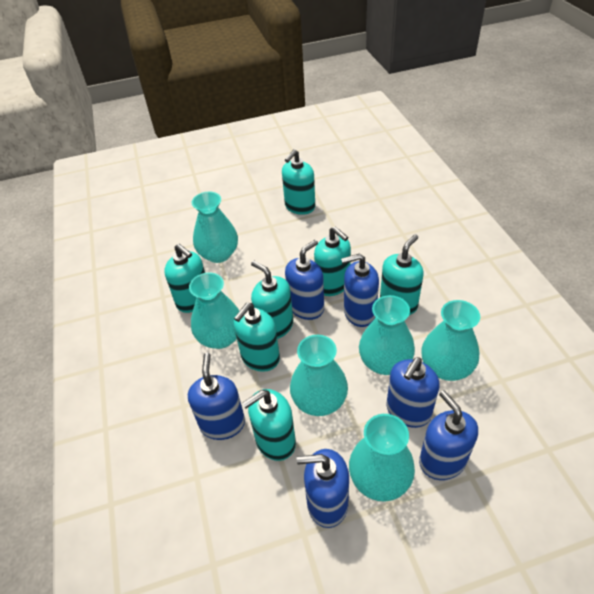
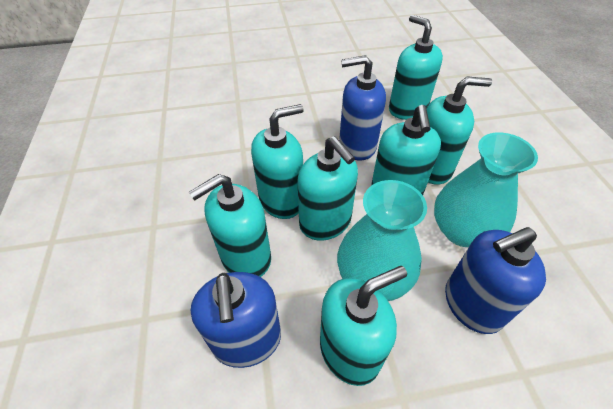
blue soap dispenser: 6 -> 3
turquoise vase: 6 -> 2

